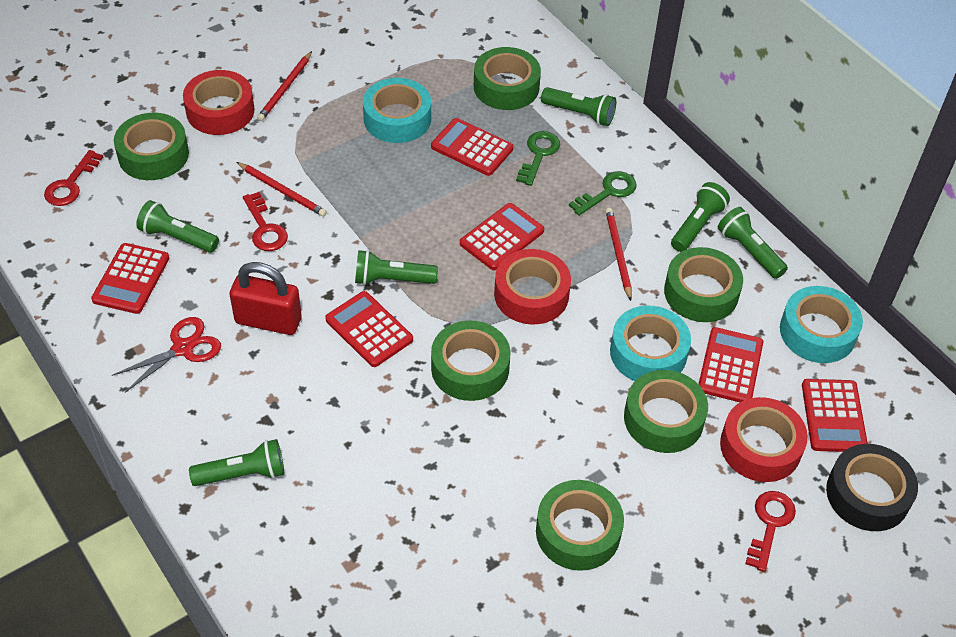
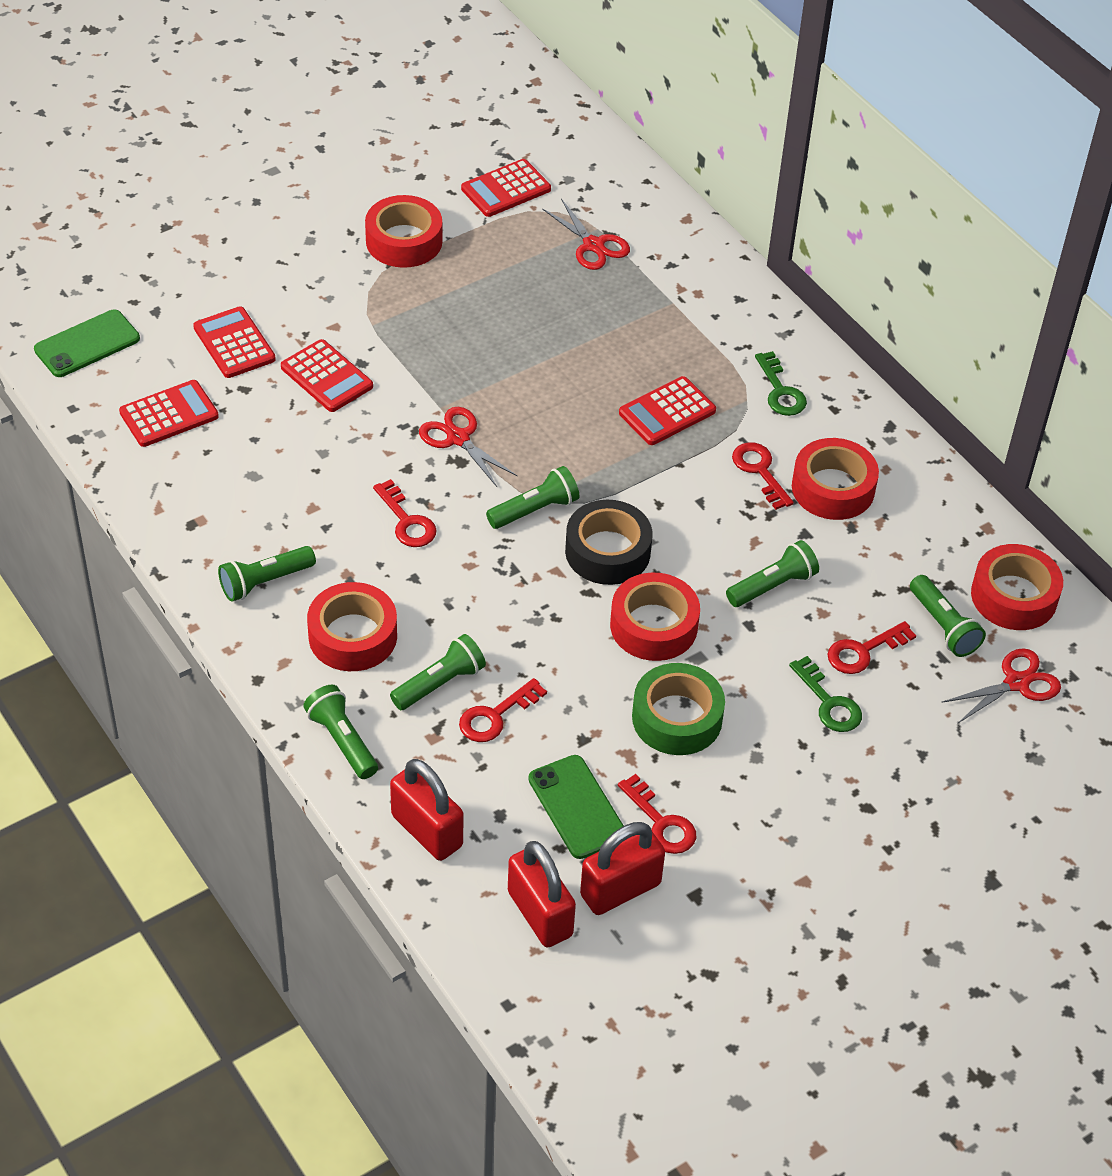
green phone: 0 -> 2
green tape: 6 -> 1
red calculator: 6 -> 5
red key: 3 -> 5
red padlock: 1 -> 3
red pencil: 3 -> 0
red scissors: 1 -> 3
red tape: 3 -> 5
turquoise tape: 3 -> 0

